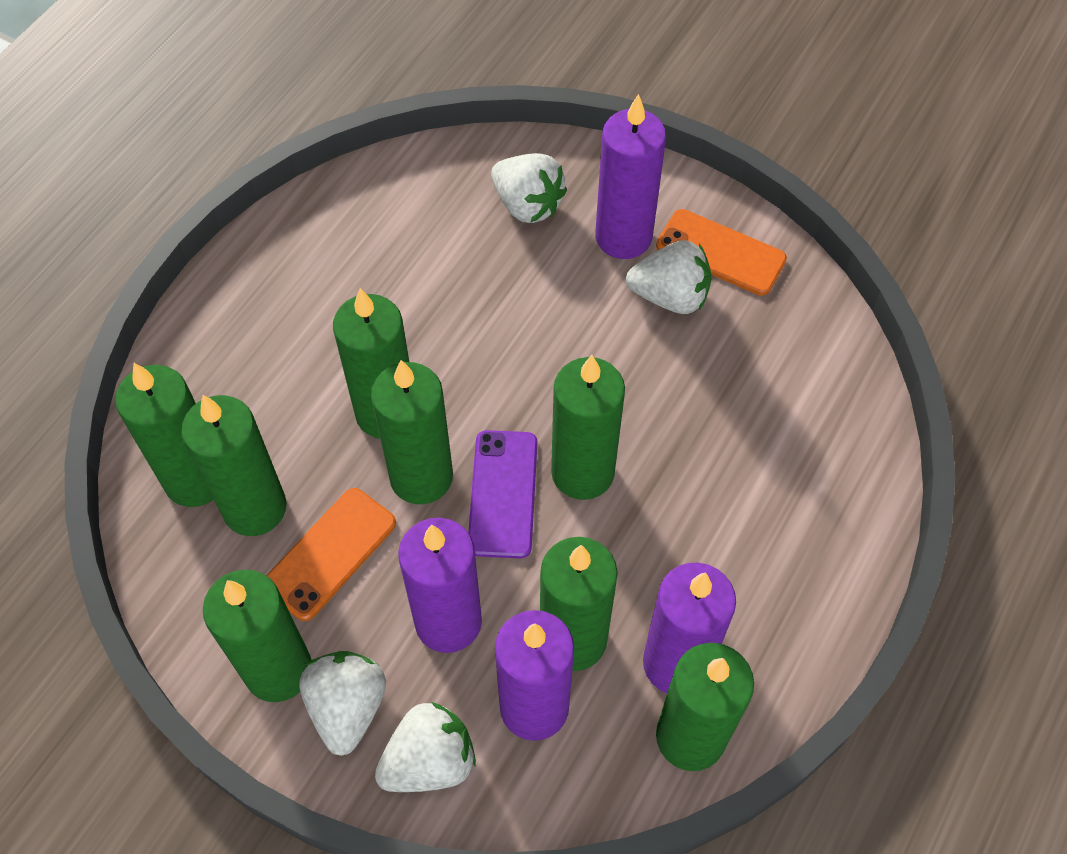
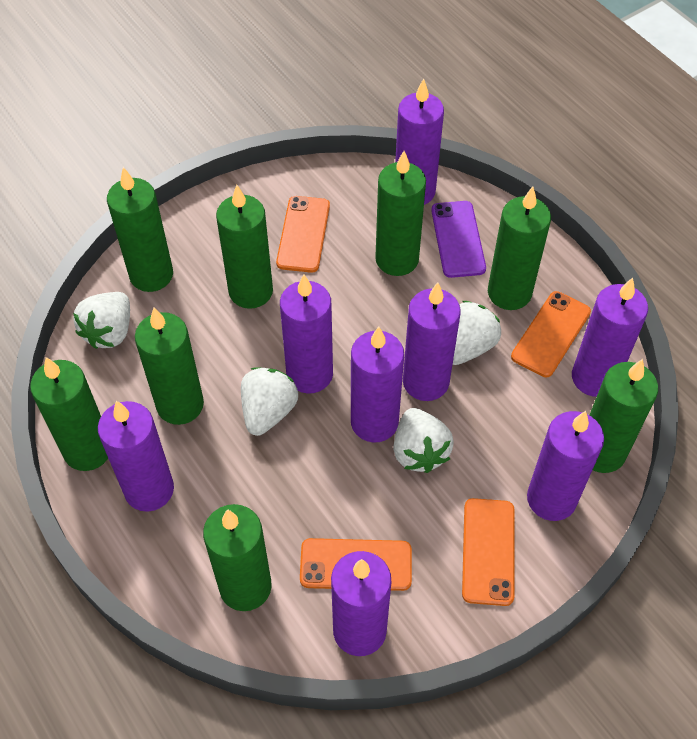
orange phone: 2 -> 4
purple candle: 4 -> 8

